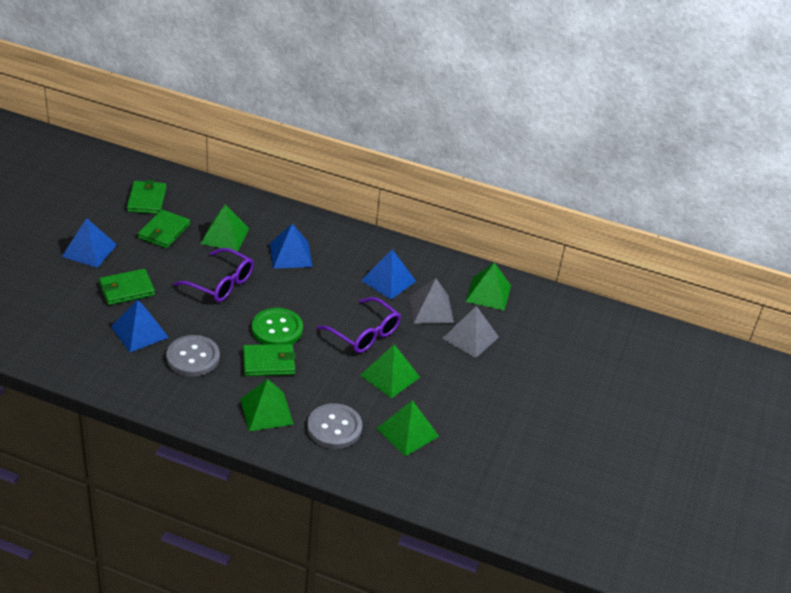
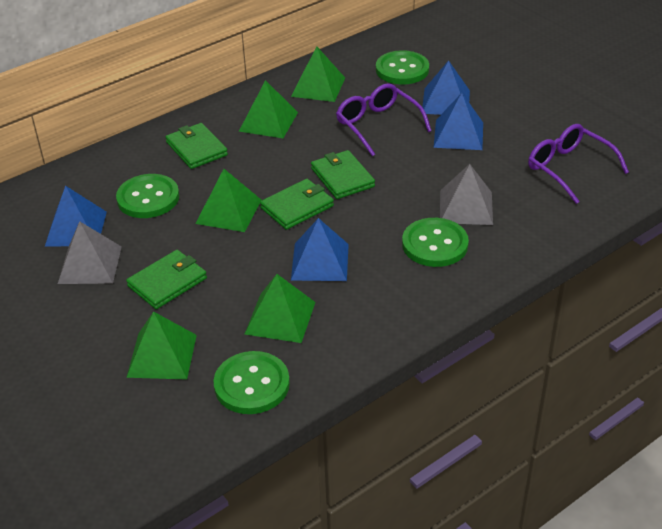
green button: 1 -> 4
grey button: 2 -> 0

